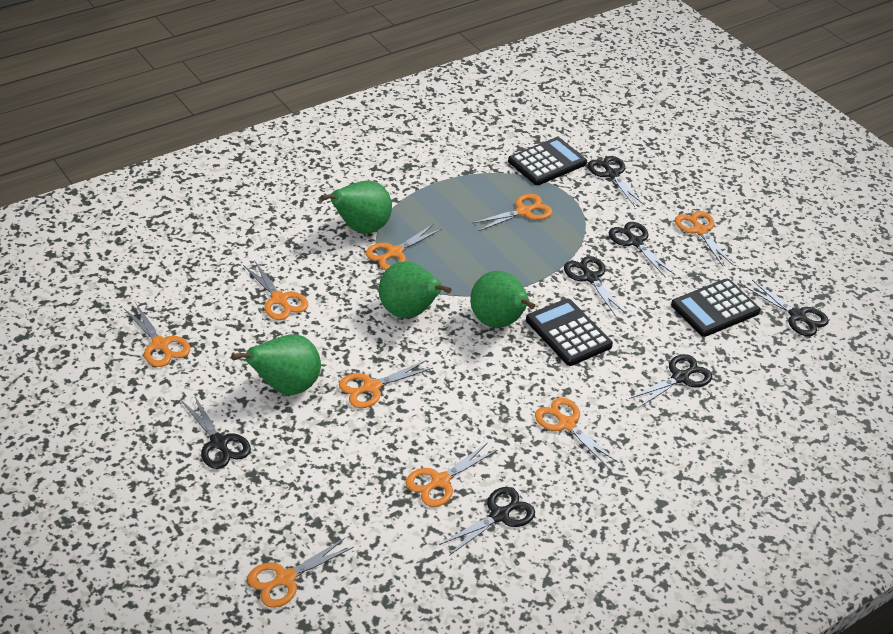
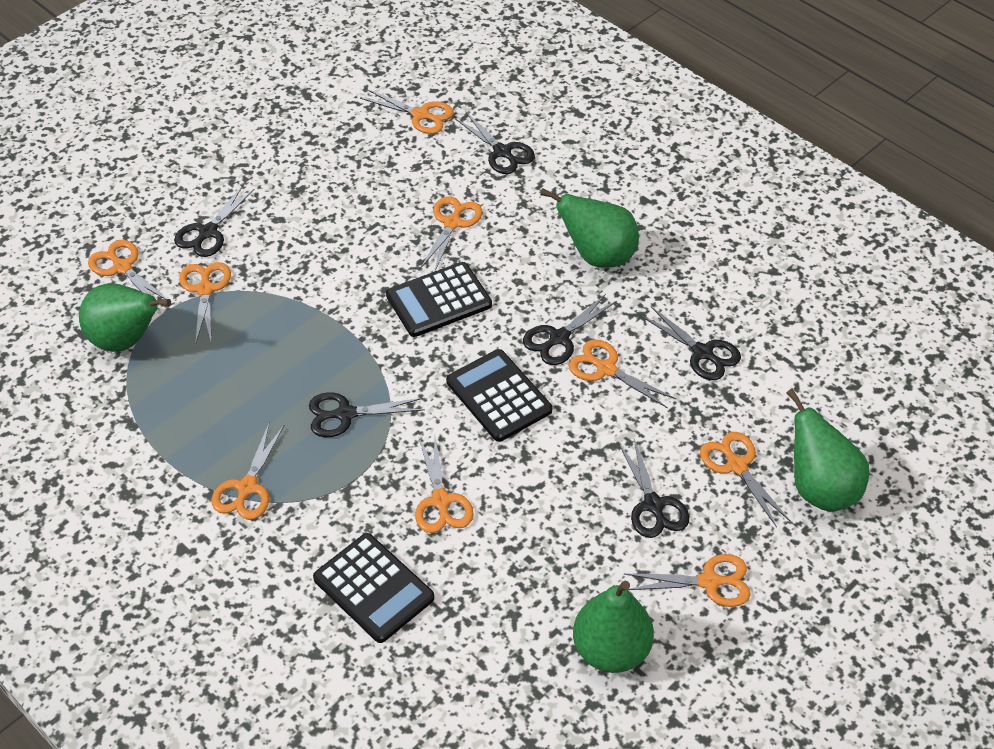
black scissors: 7 -> 6

